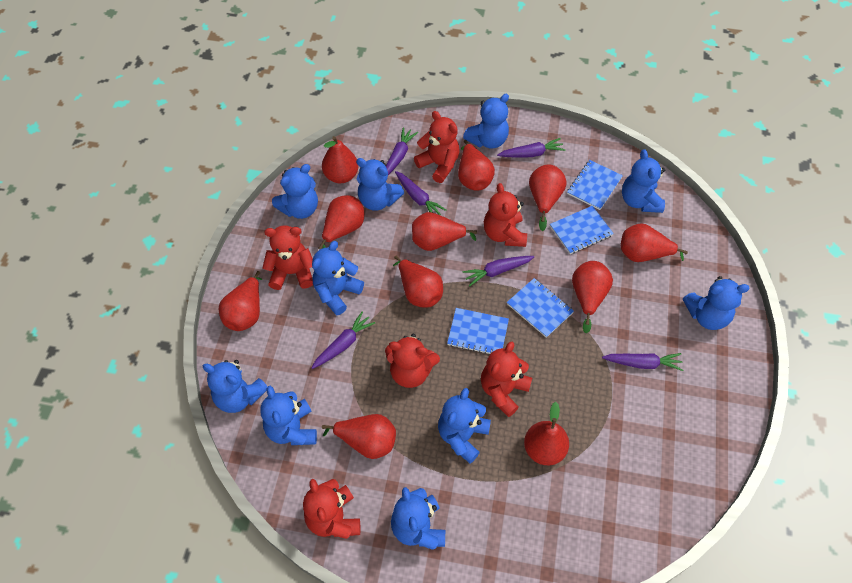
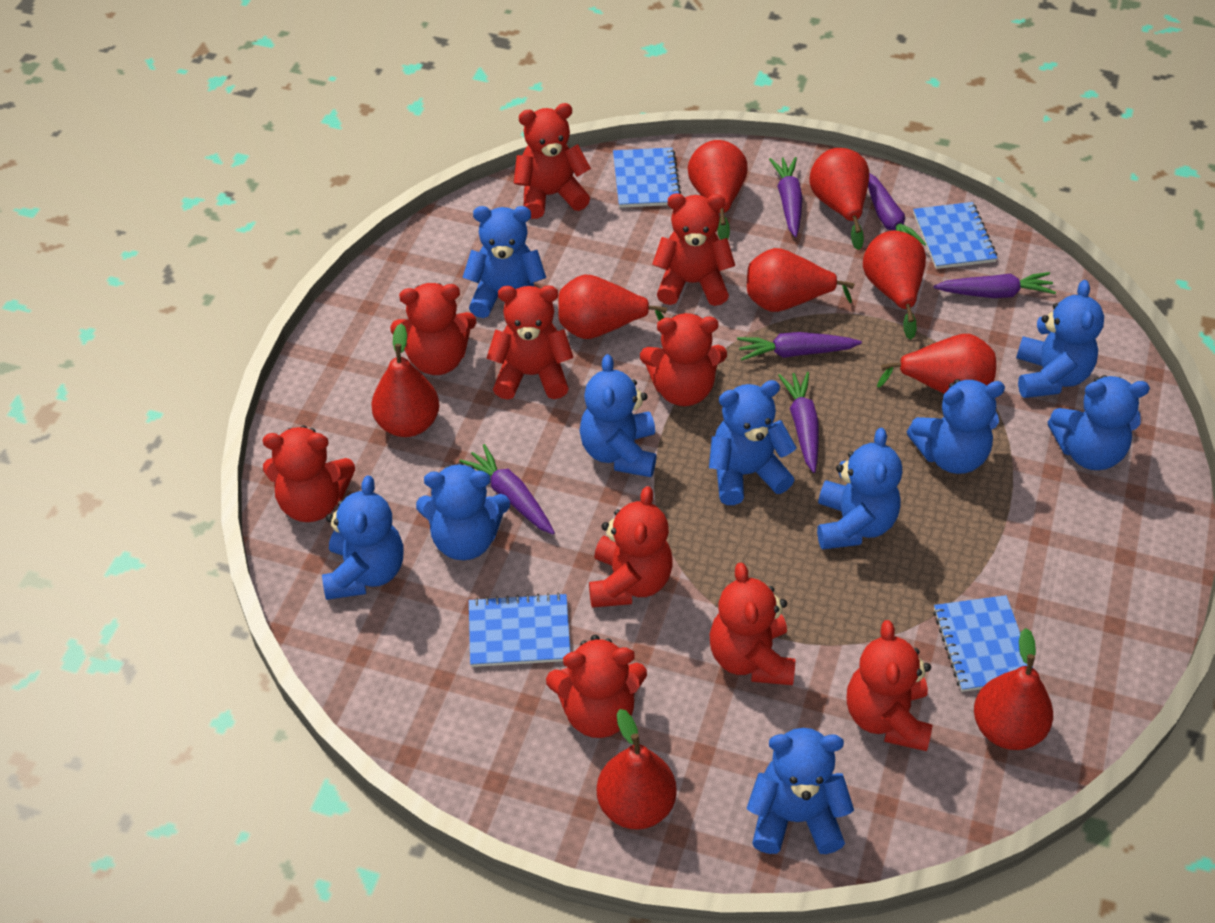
red pear: 11 -> 9
red teddy bear: 6 -> 10

